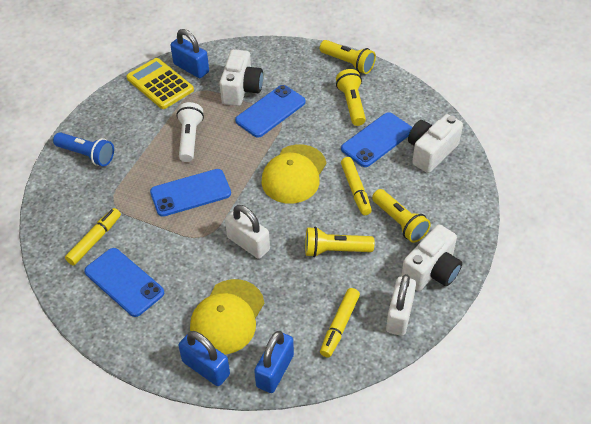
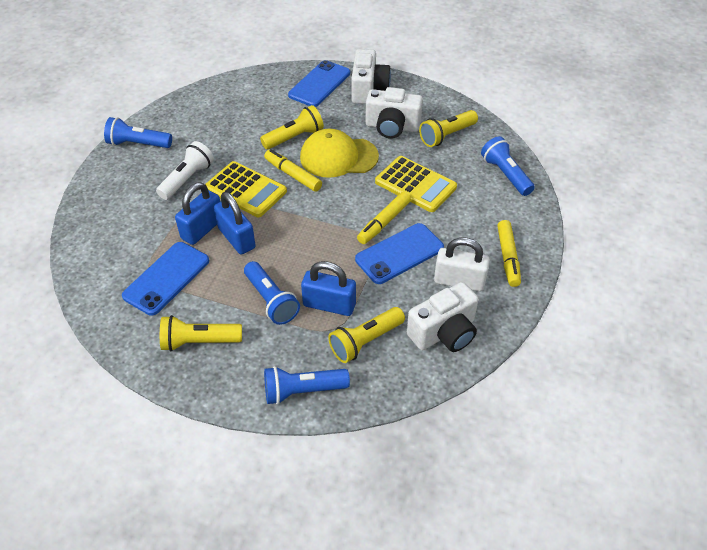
blue flashlight: 1 -> 4
blue phone: 4 -> 3
white padlock: 2 -> 1
yellow calculator: 1 -> 2
yellow cap: 2 -> 1

